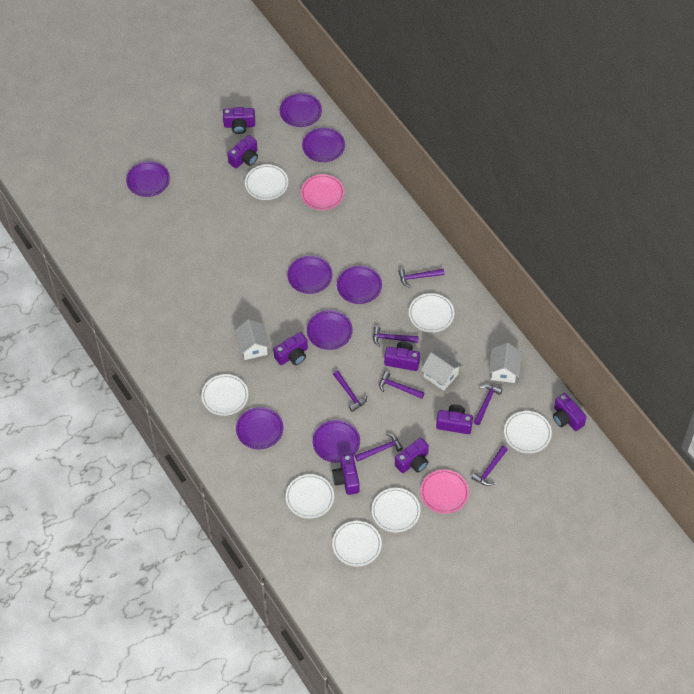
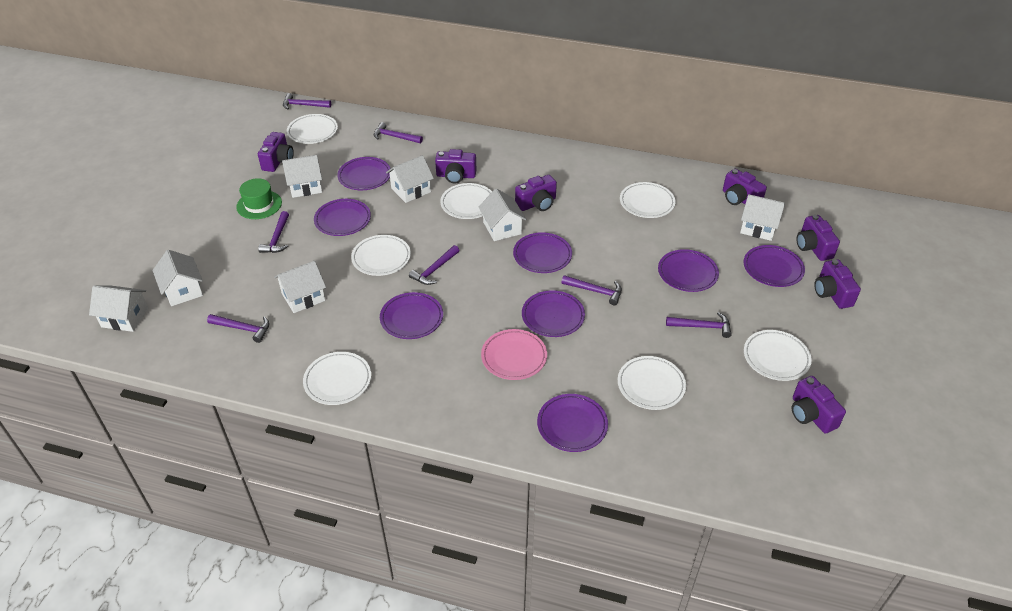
green hat: 0 -> 1
pink plate: 2 -> 1
purple camera: 8 -> 7
white house: 3 -> 7

